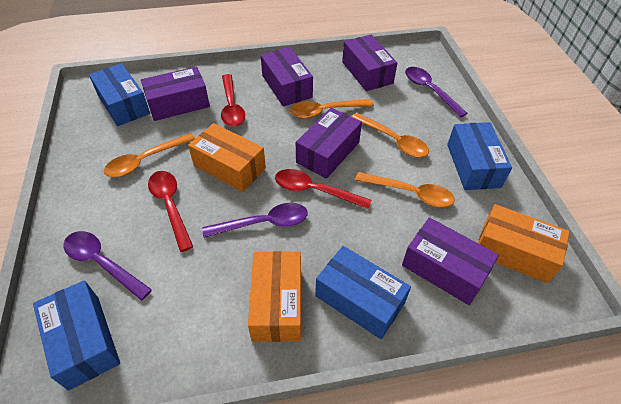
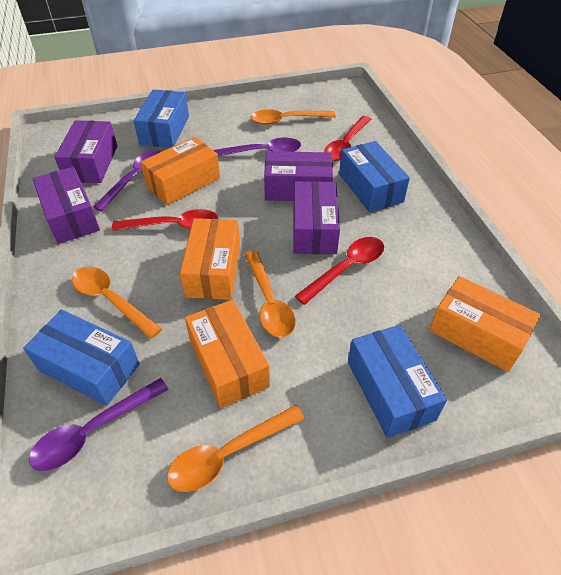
orange box: 3 -> 4
purple box: 5 -> 4

